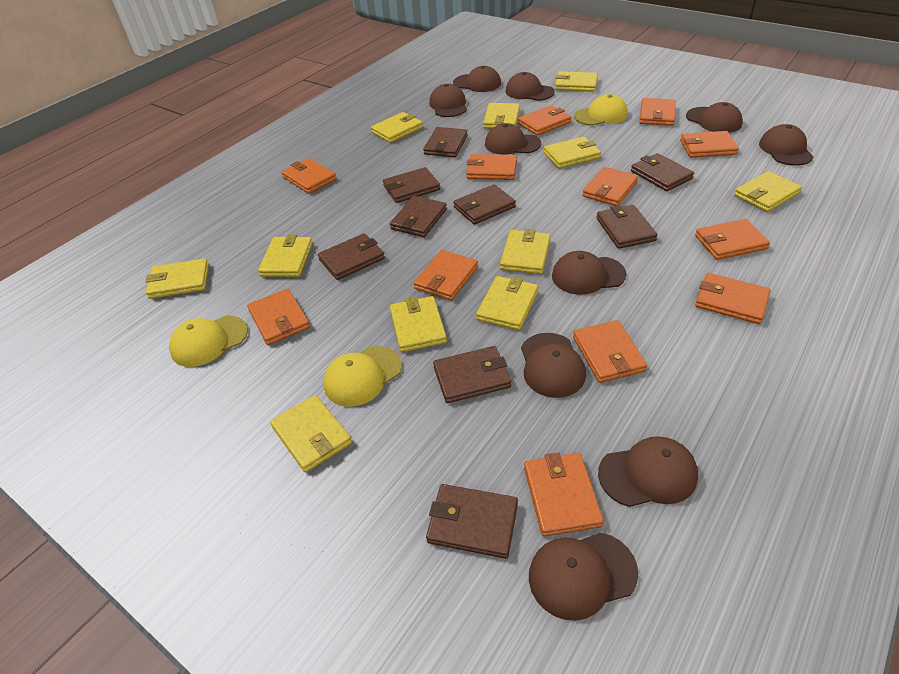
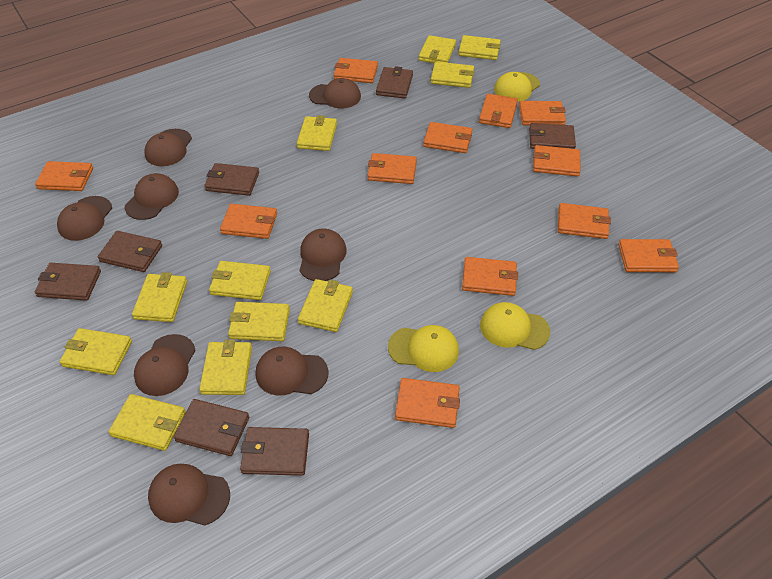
brown cap: 10 -> 8
brown wallet: 9 -> 7

